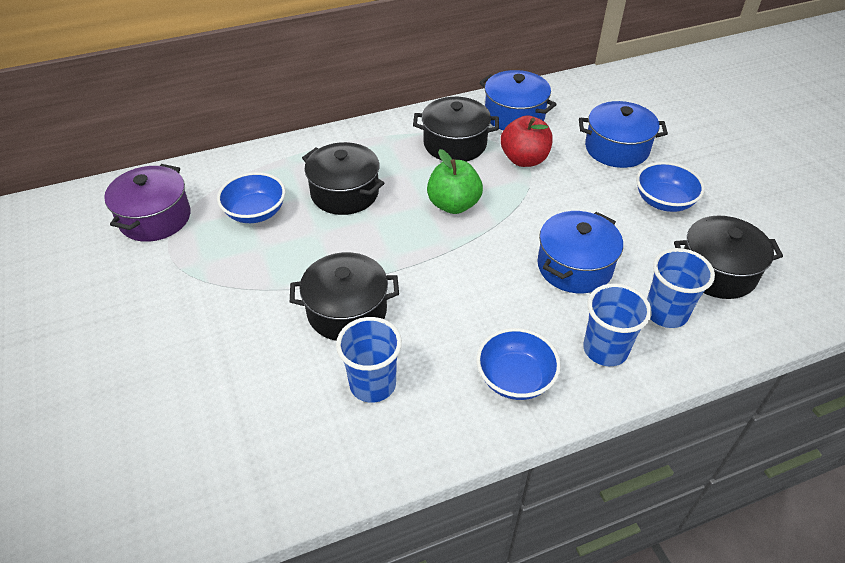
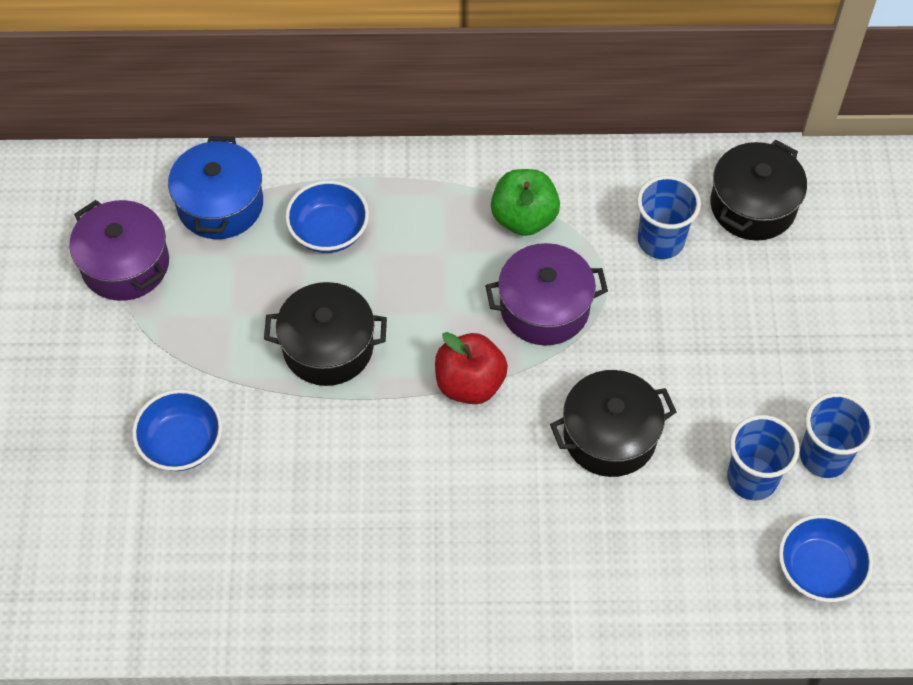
black pot: 4 -> 3
blue pot: 3 -> 1
purple pot: 1 -> 2

